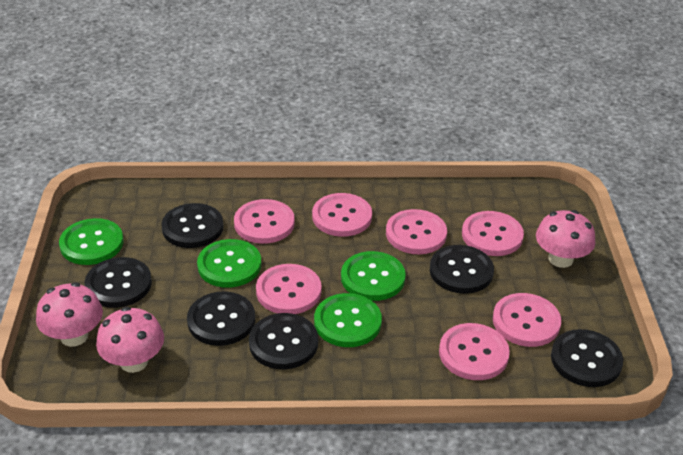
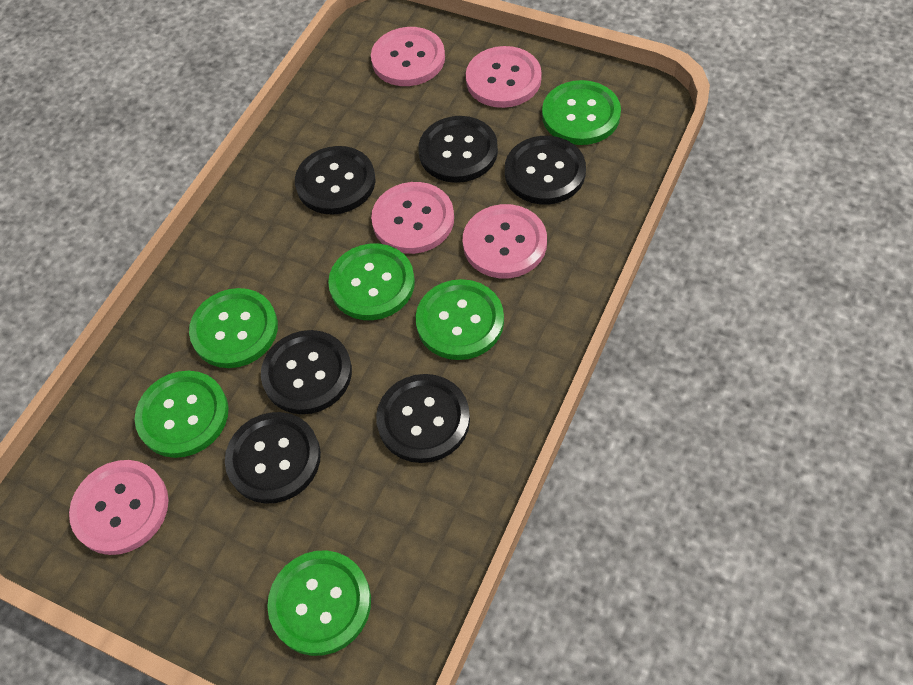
green button: 4 -> 6
pink button: 7 -> 5
pink mushroom: 3 -> 0

